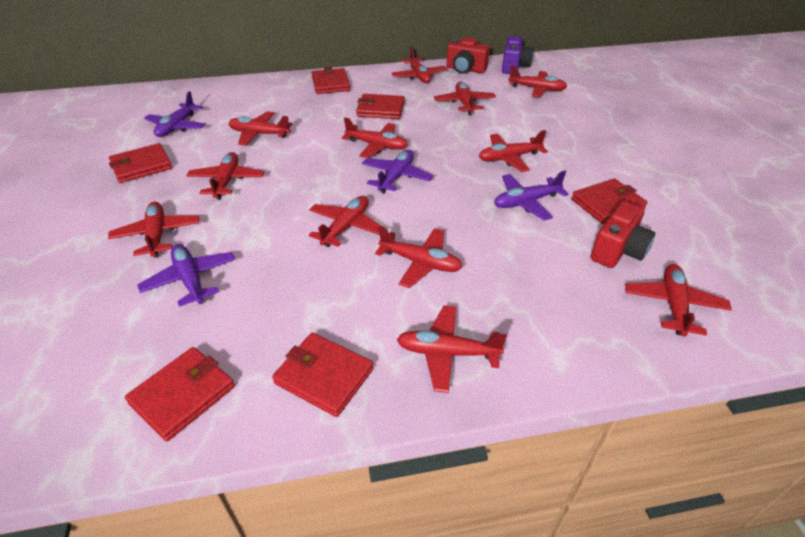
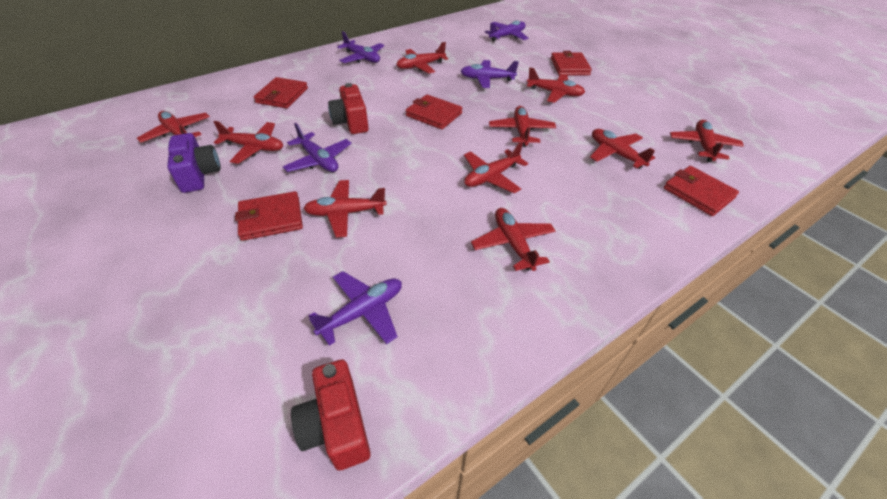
purple plane: 4 -> 5
red plane: 12 -> 10
red wallet: 6 -> 5

